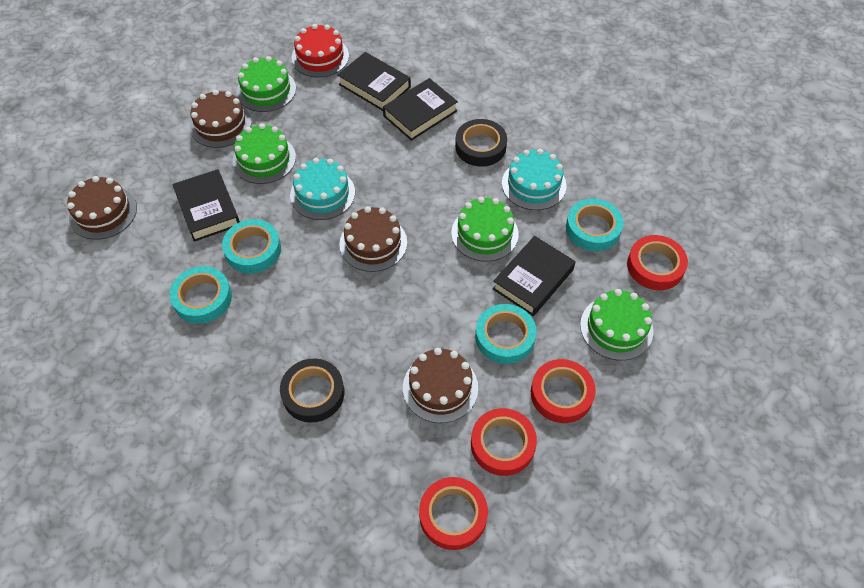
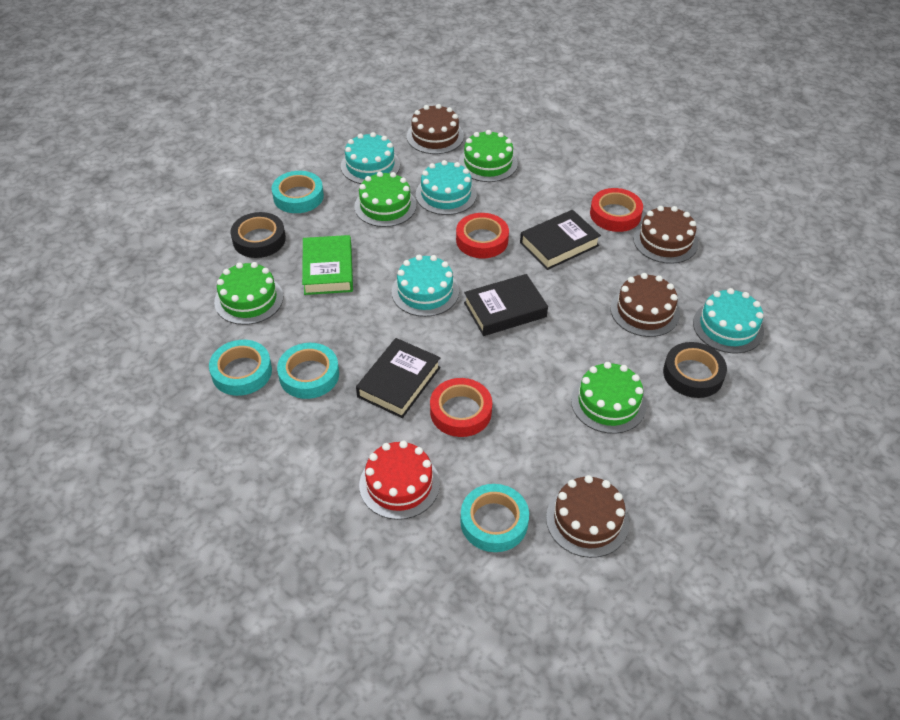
black book: 4 -> 3
green book: 0 -> 1
red tape: 4 -> 3
turquoise cake: 2 -> 4

